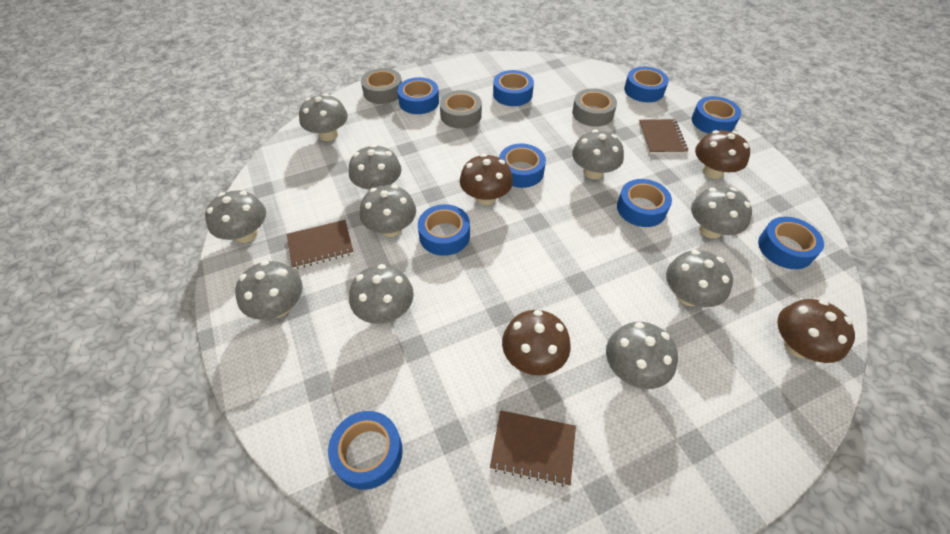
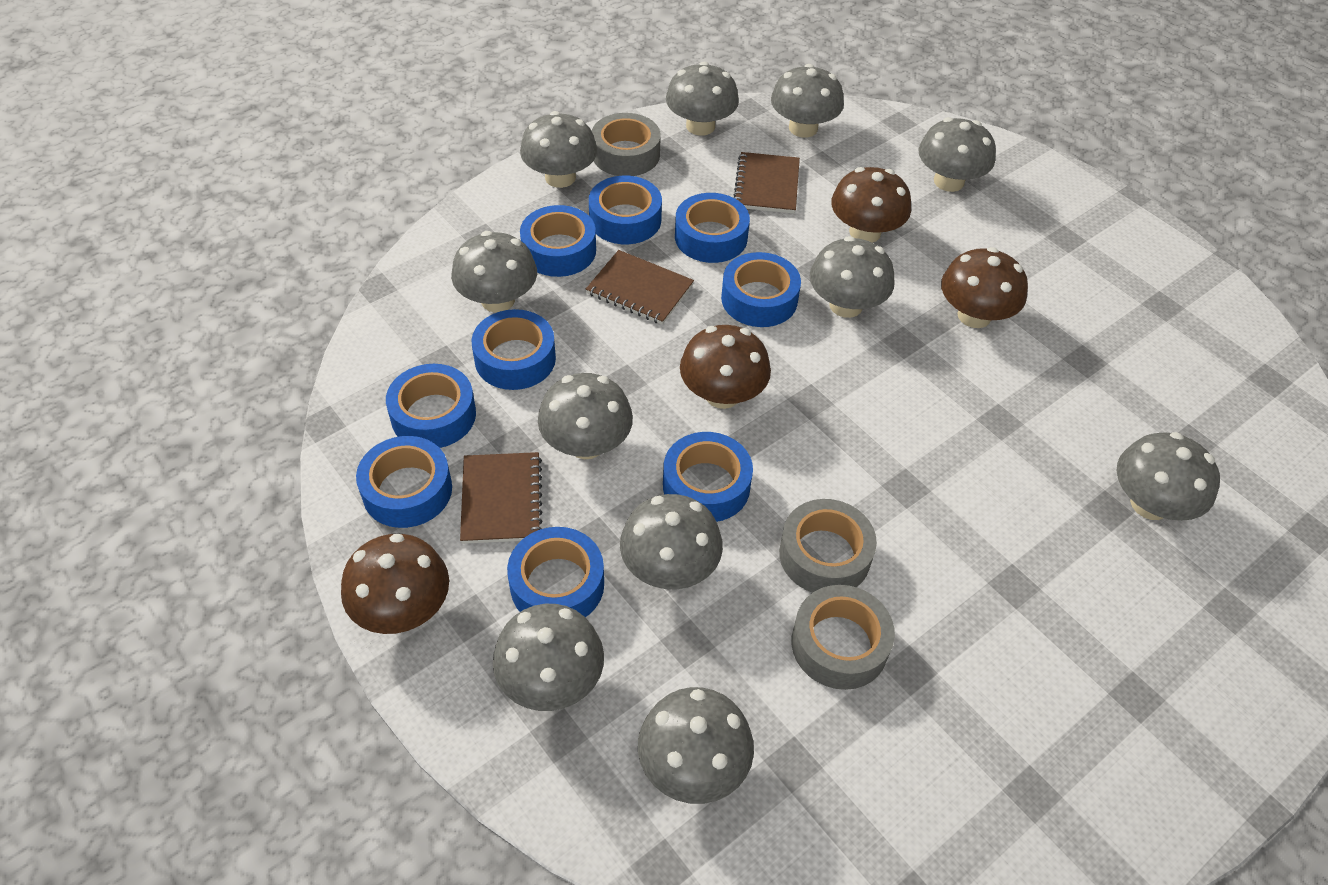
grey mushroom: 10 -> 11

